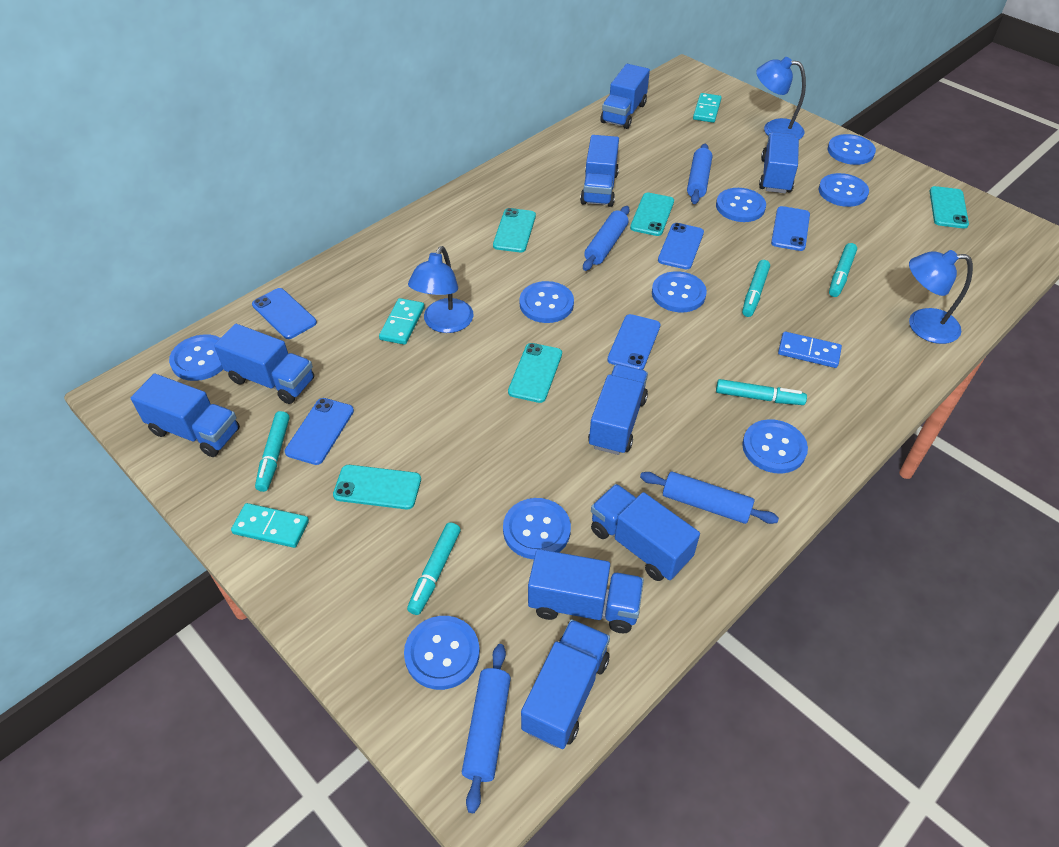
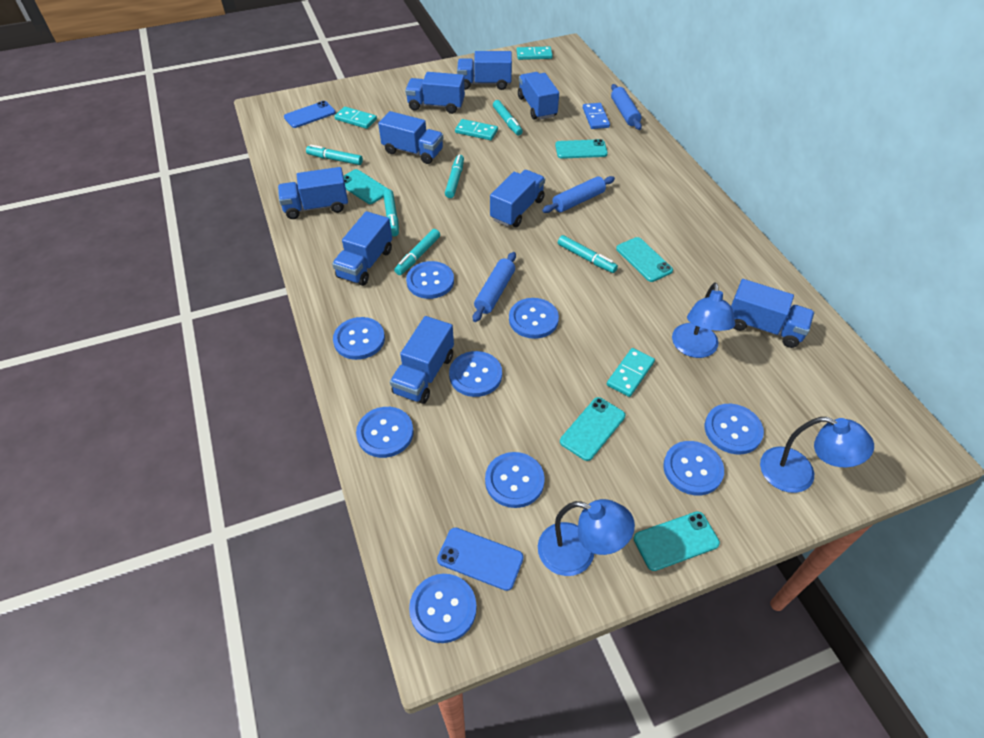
blue phone: 5 -> 2
blue rolling pin: 4 -> 3
turquoise domino: 3 -> 4
turquoise marker: 5 -> 6

